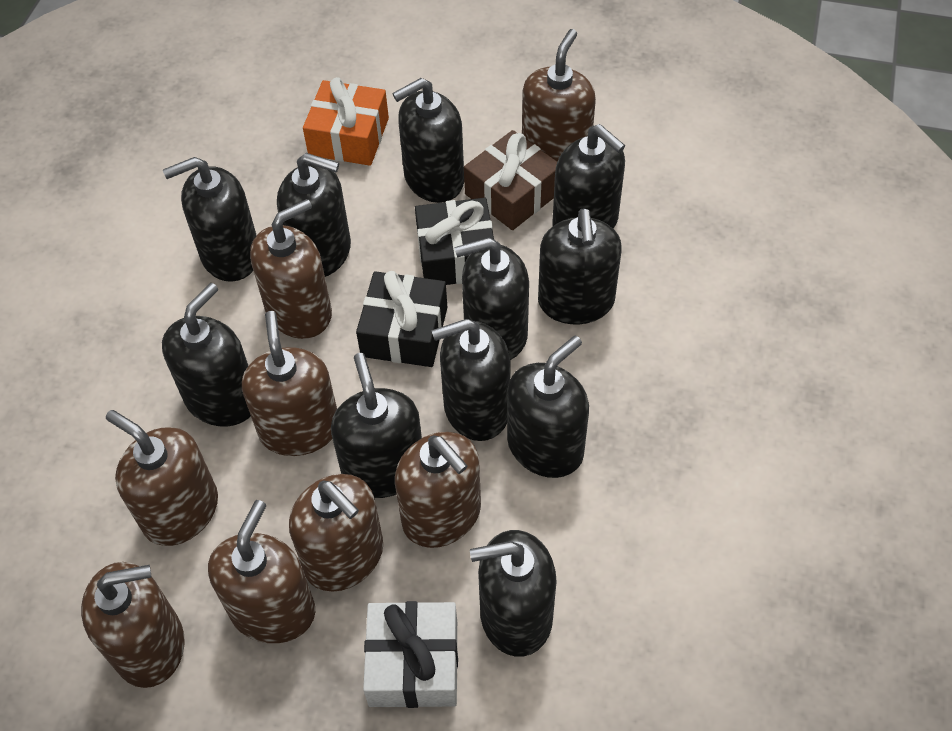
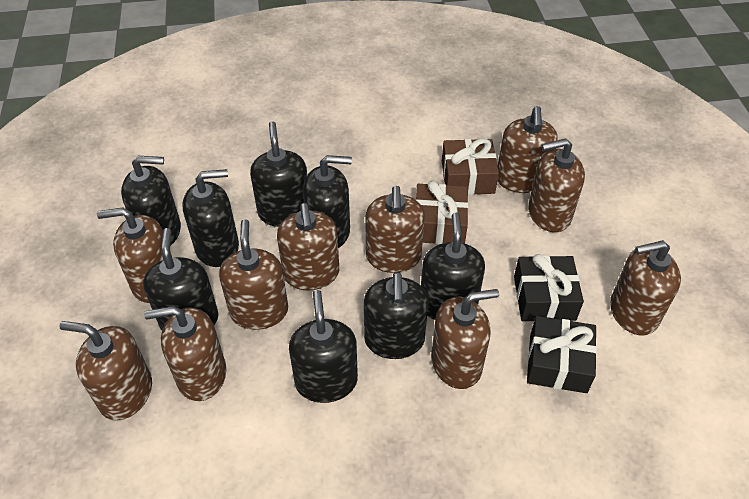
black soap dispenser: 11 -> 8
brown gift: 1 -> 2
brown soap dispenser: 8 -> 10
orange gift: 1 -> 0
white gift: 1 -> 0

